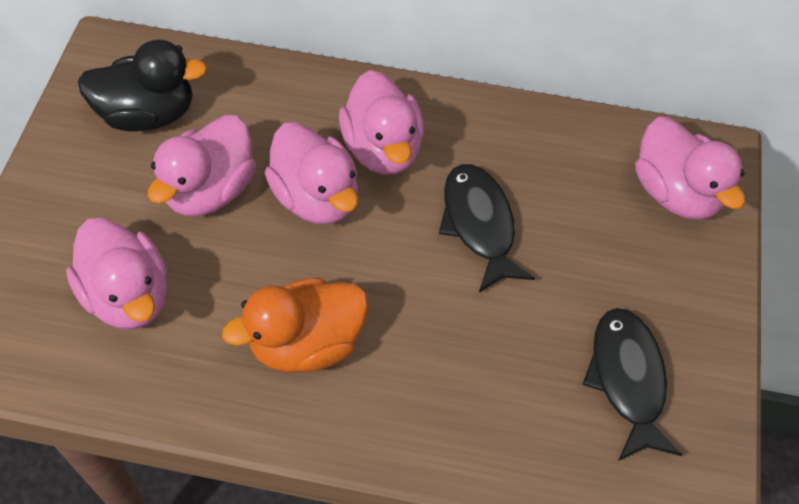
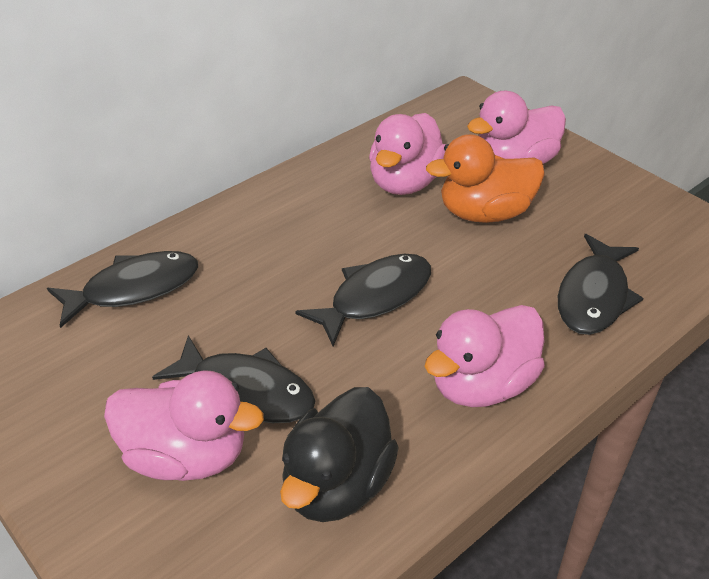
black fish: 2 -> 4
pink duck: 5 -> 4

